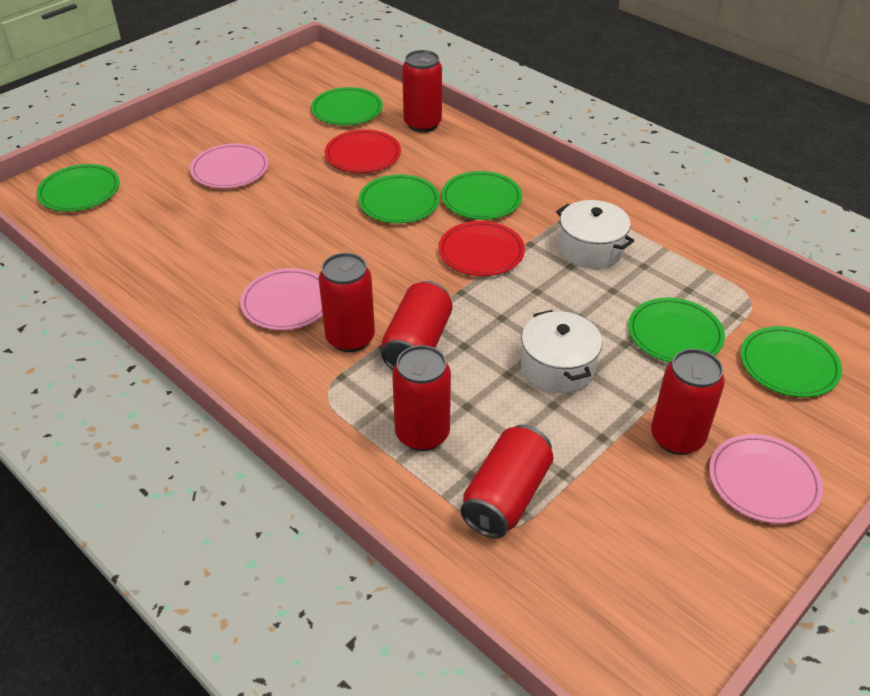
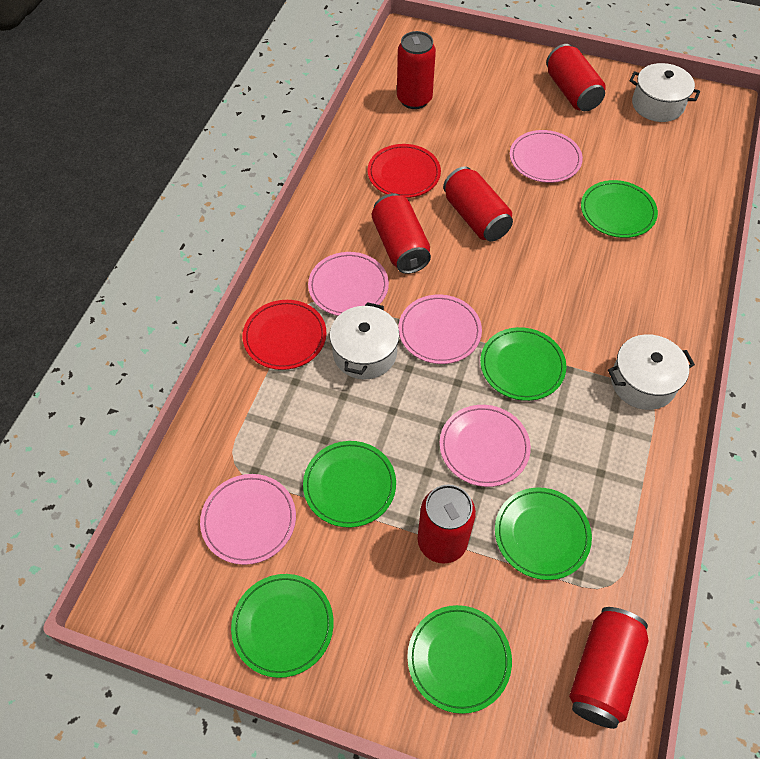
pink plate: 3 -> 5
white pot: 2 -> 3

